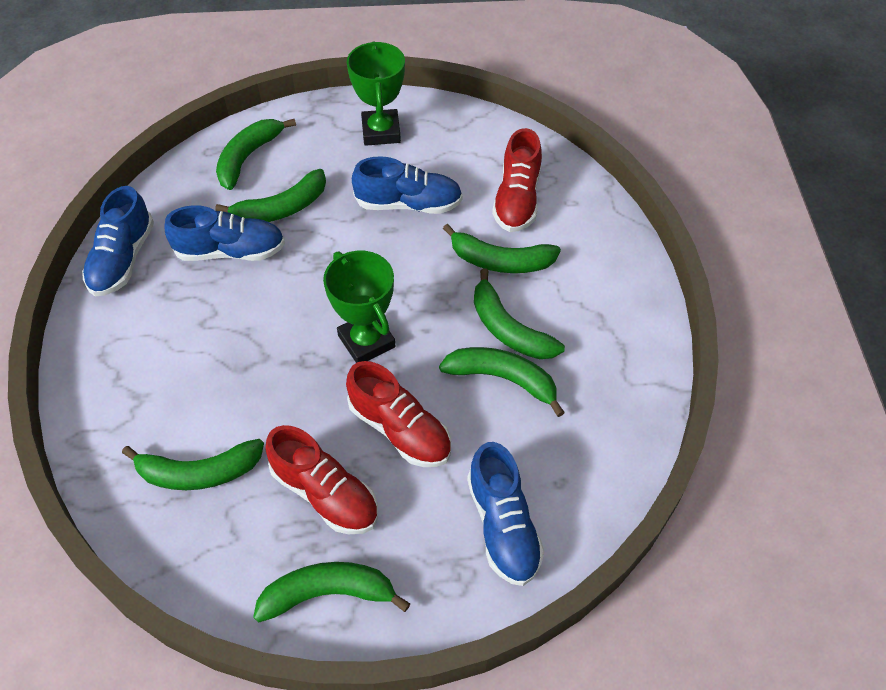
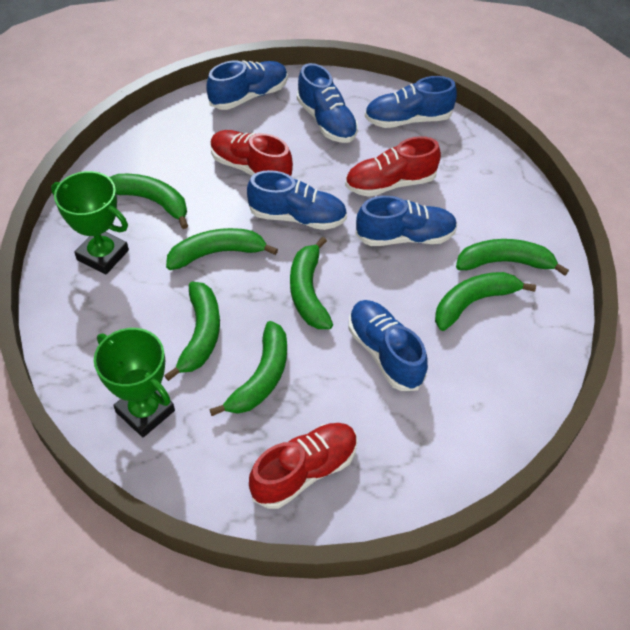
blue shoe: 4 -> 6

